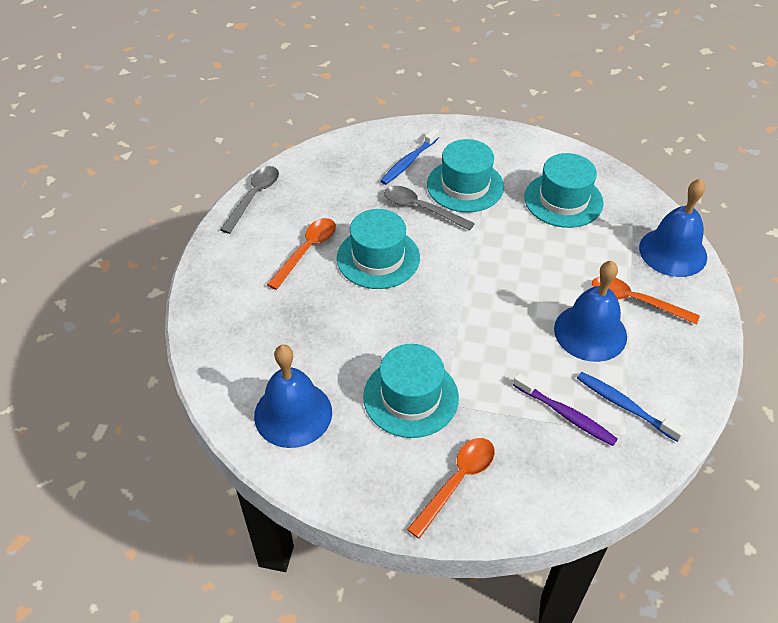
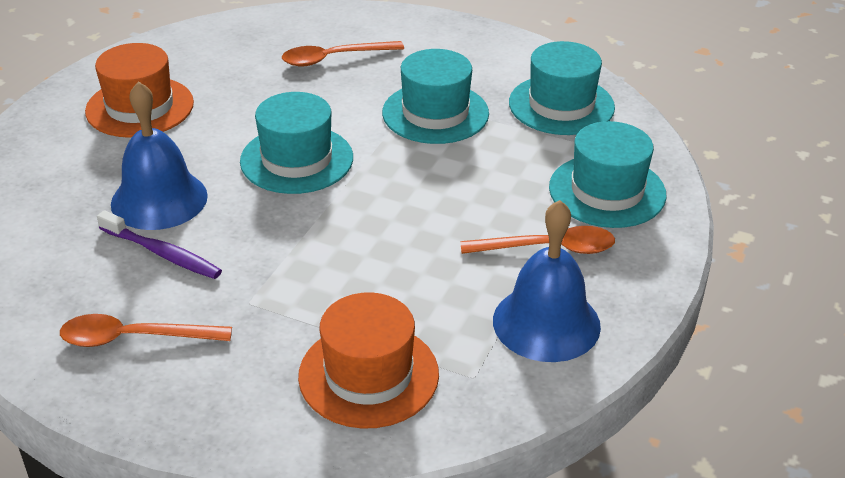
blue bell: 3 -> 2
blue toothbrush: 2 -> 0
grey spoon: 2 -> 0
orange hat: 0 -> 2

